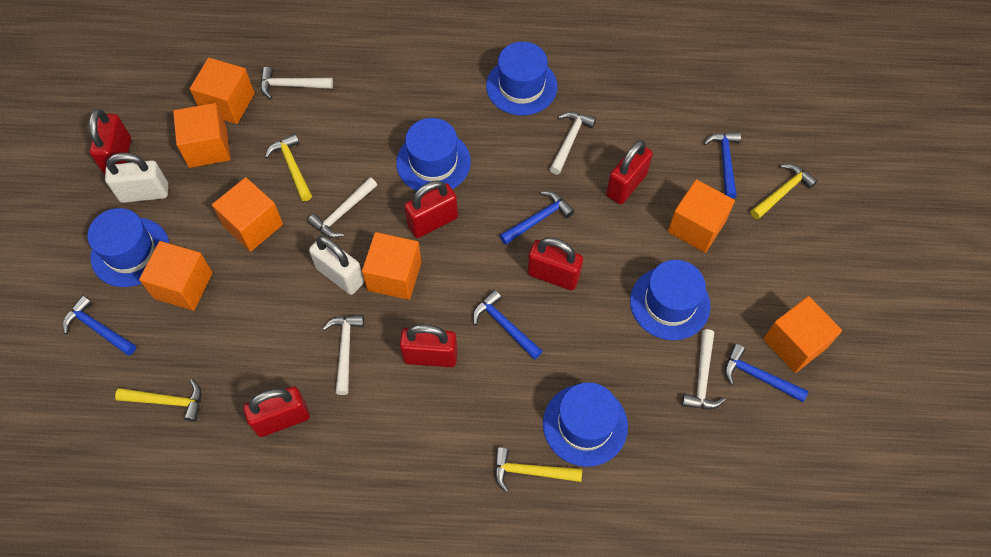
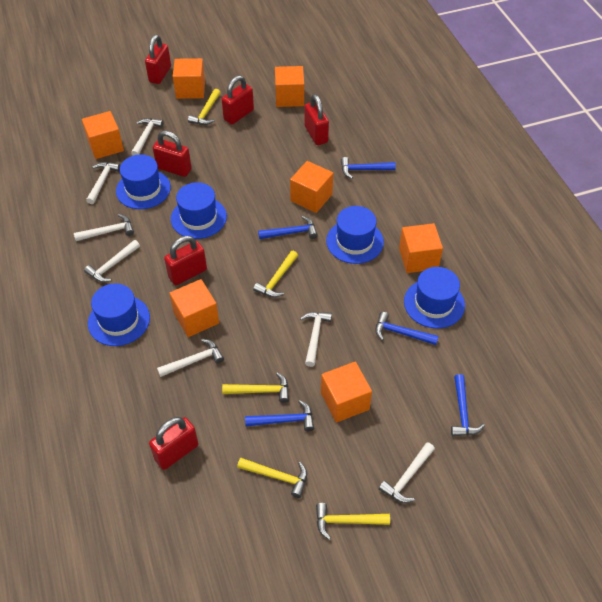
white hammer: 5 -> 7
white padlock: 2 -> 0
yellow hammer: 4 -> 5

